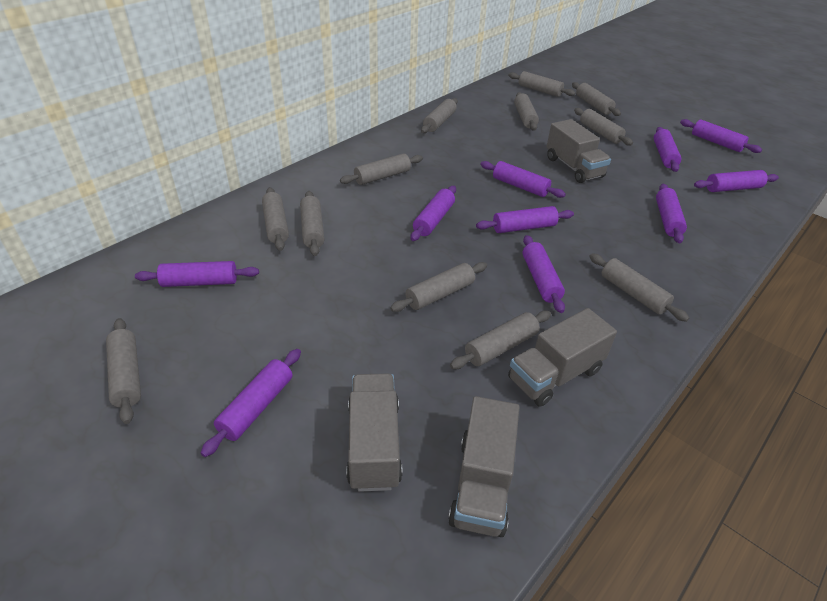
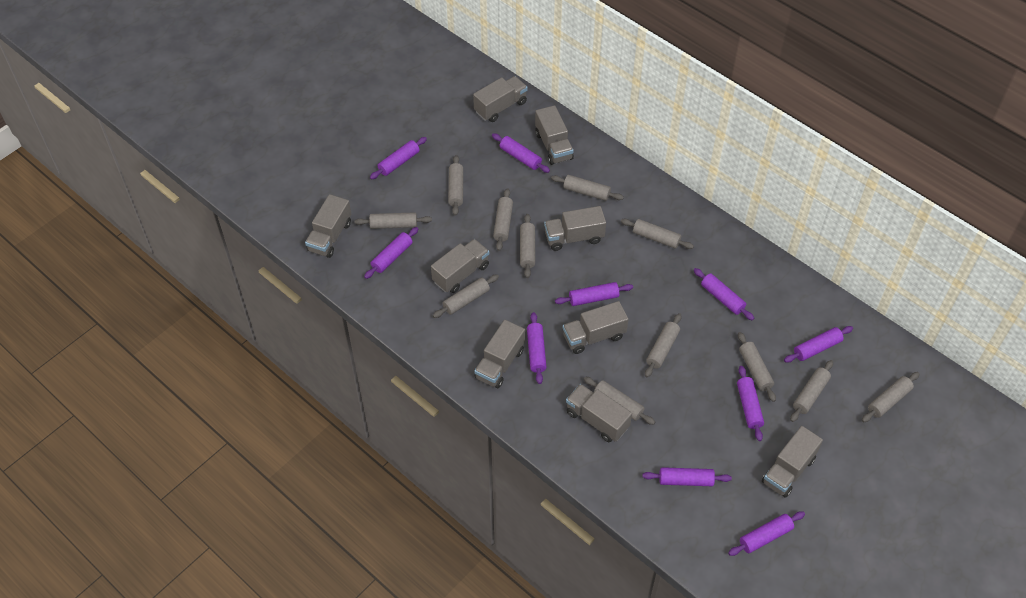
grey truck: 4 -> 9

